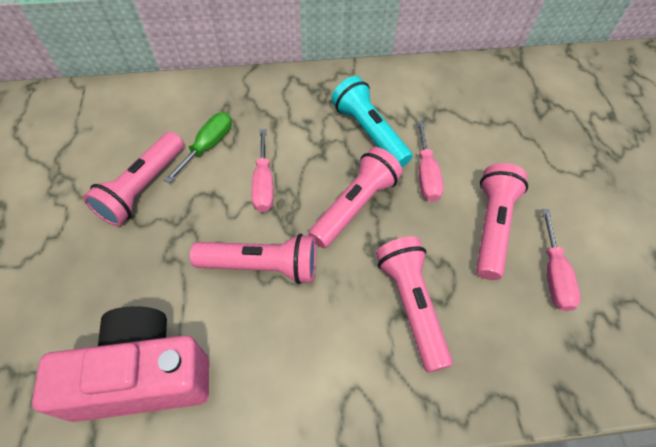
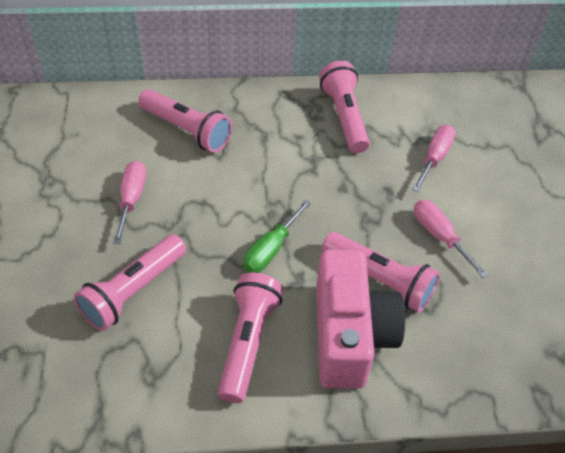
turquoise flashlight: 1 -> 0

